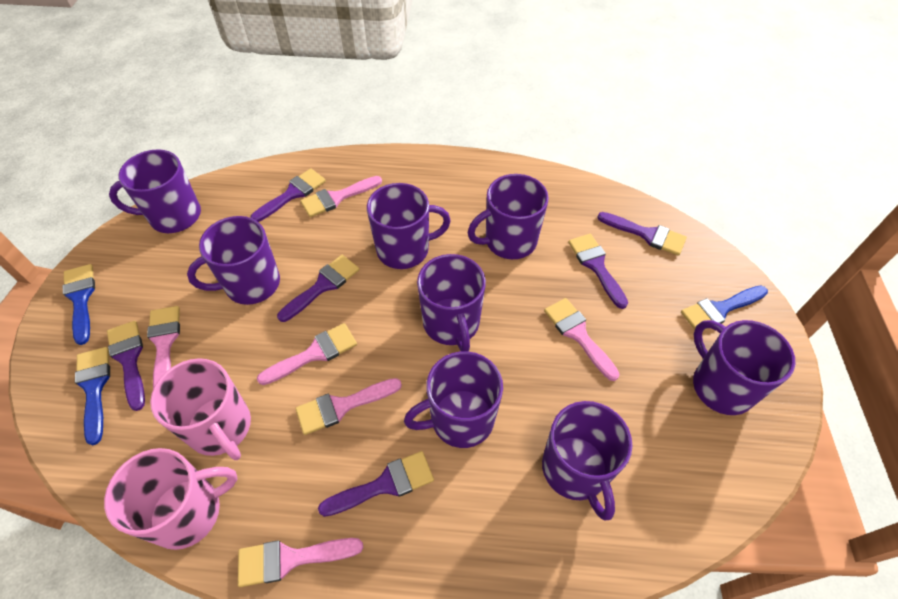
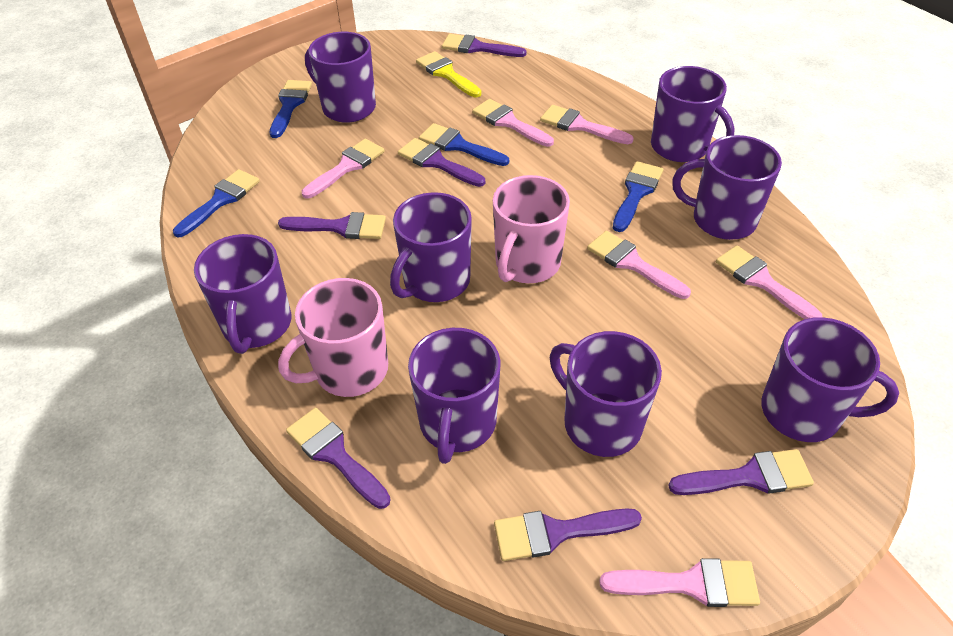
blue brush: 3 -> 4
yellow brush: 0 -> 1

